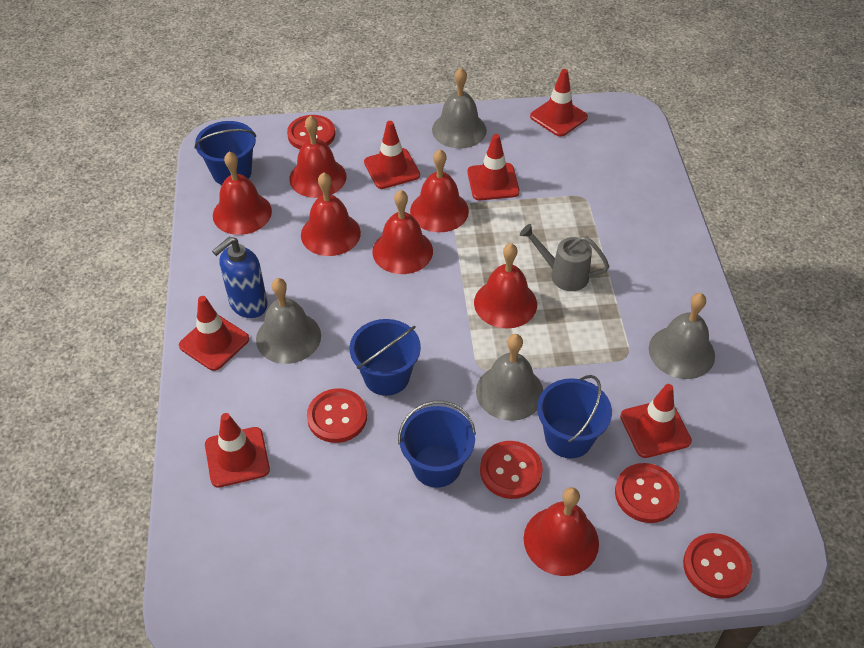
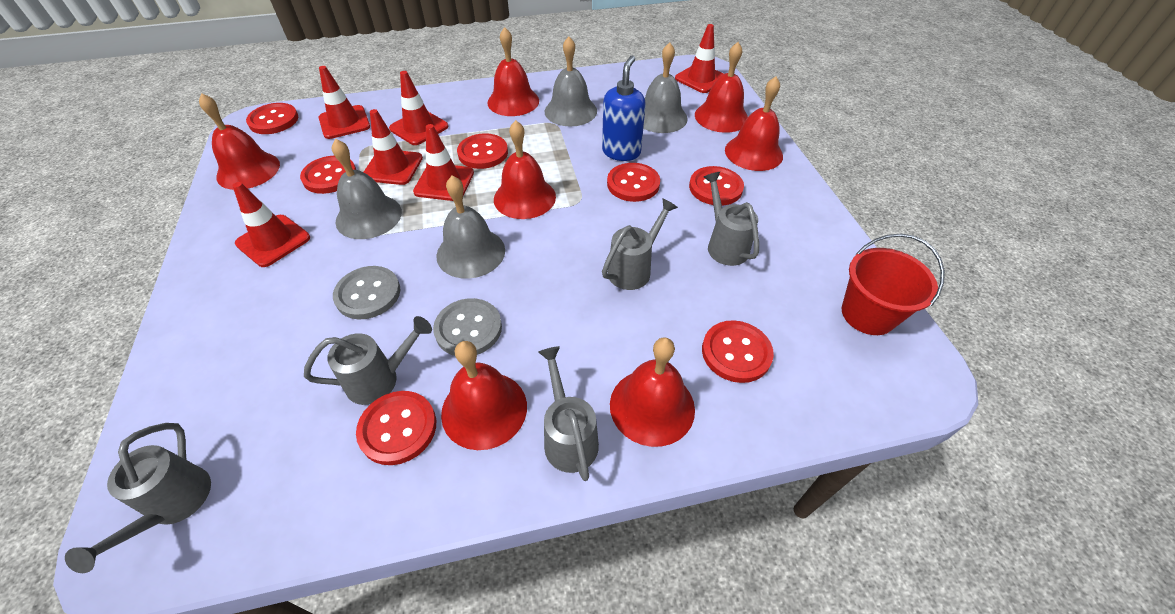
blue bucket: 4 -> 0
grey button: 0 -> 2
grey watering can: 1 -> 5
red bucket: 0 -> 1
red button: 5 -> 7

